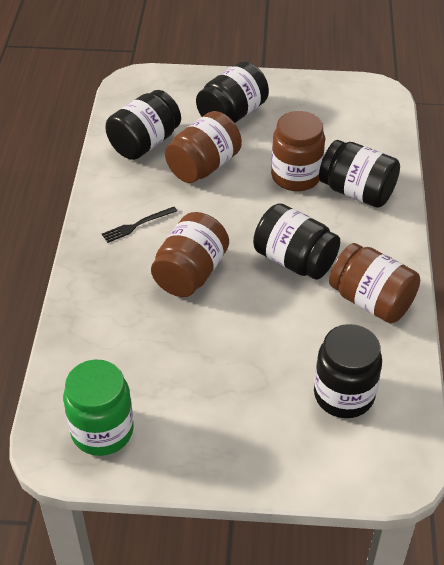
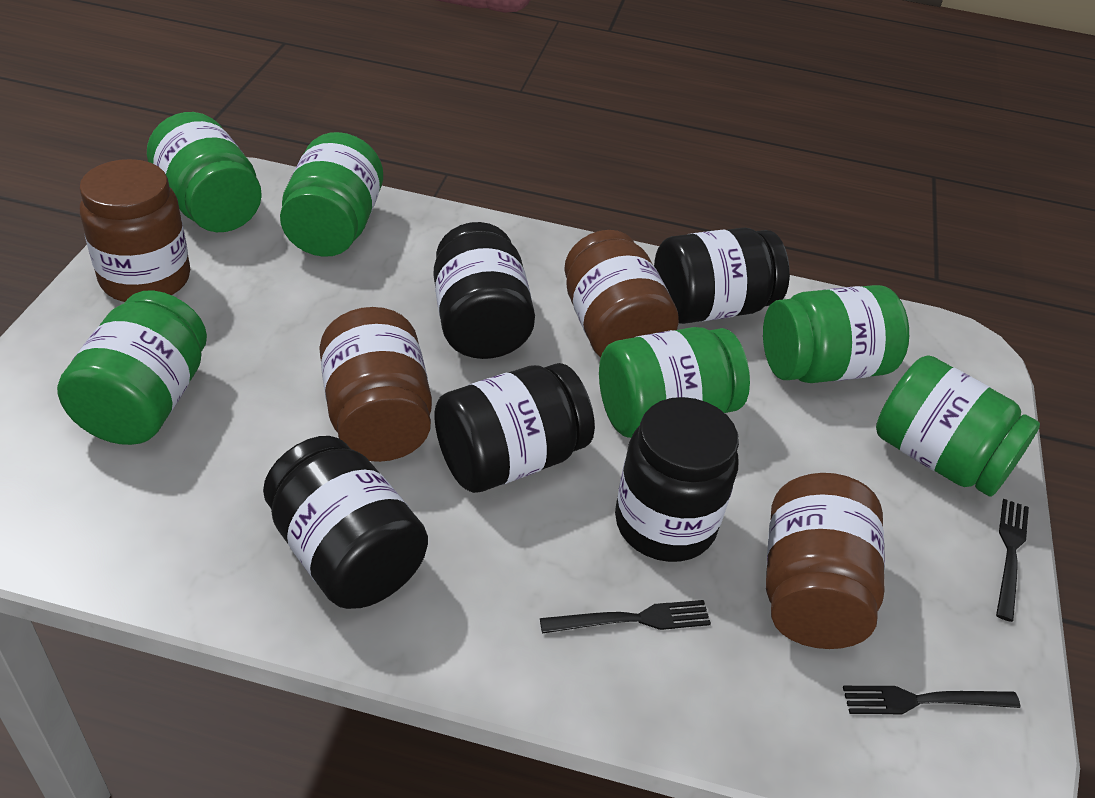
black fork: 1 -> 3
green jar: 1 -> 6

